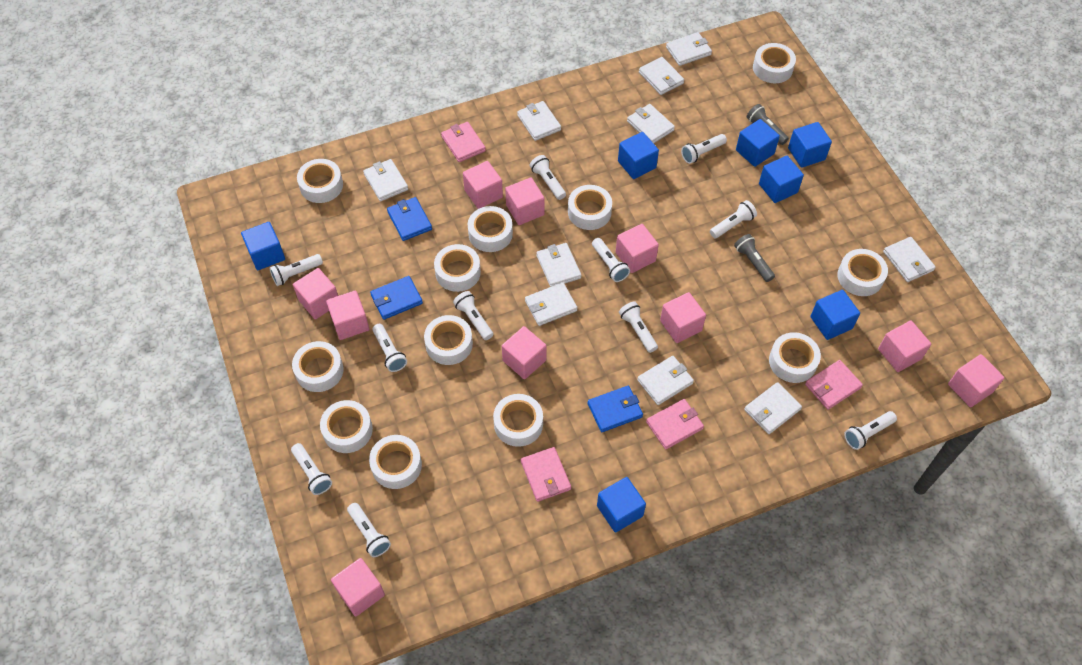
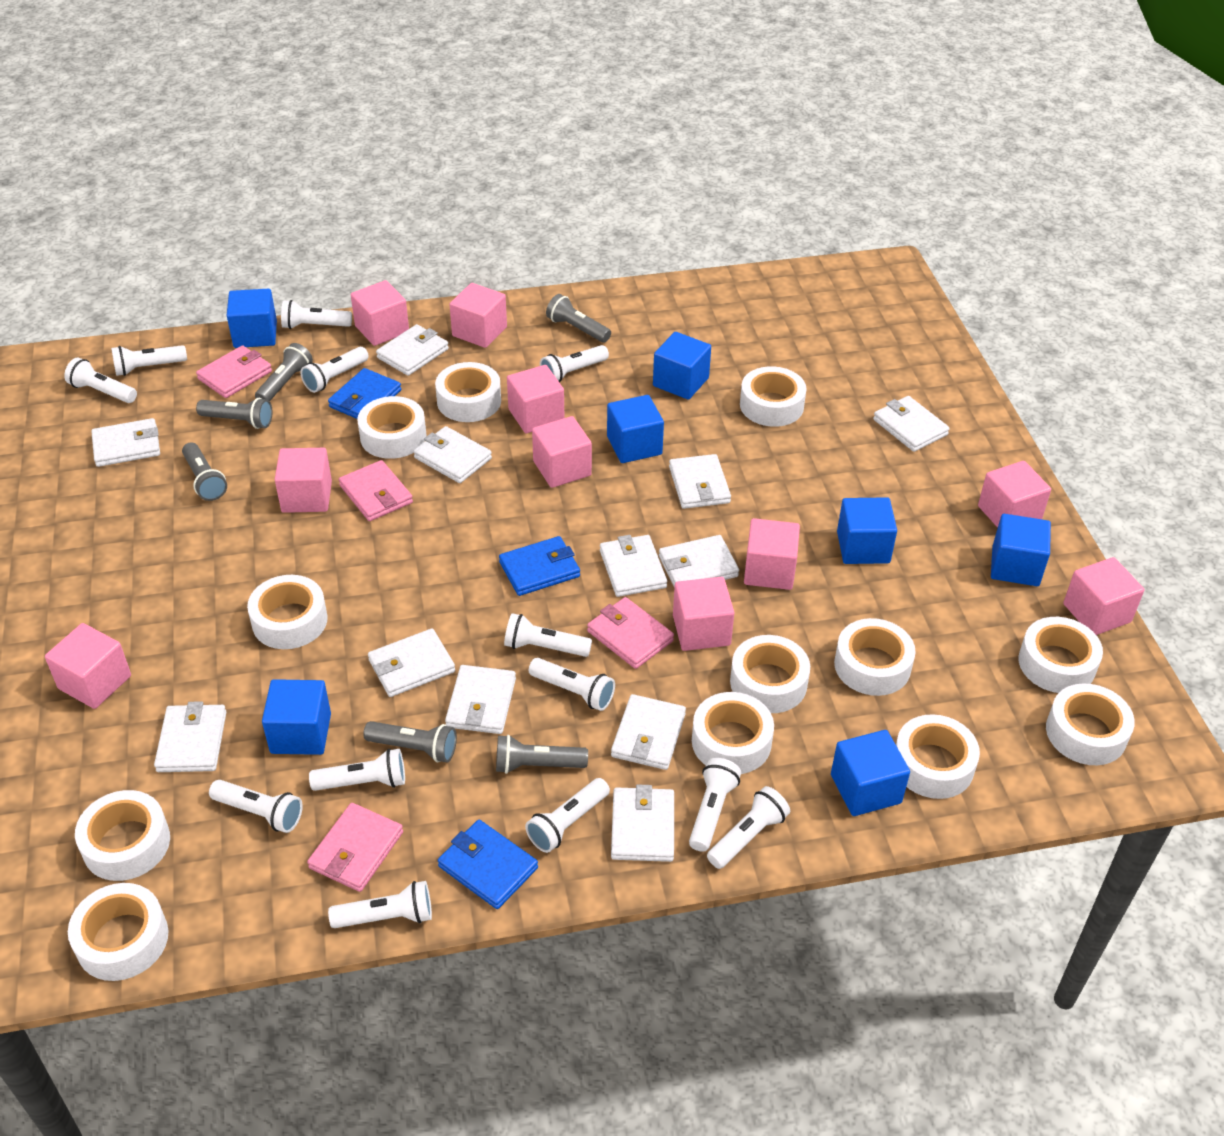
grey flashlight: 2 -> 6
white flashlight: 11 -> 13
white wallet: 10 -> 12

